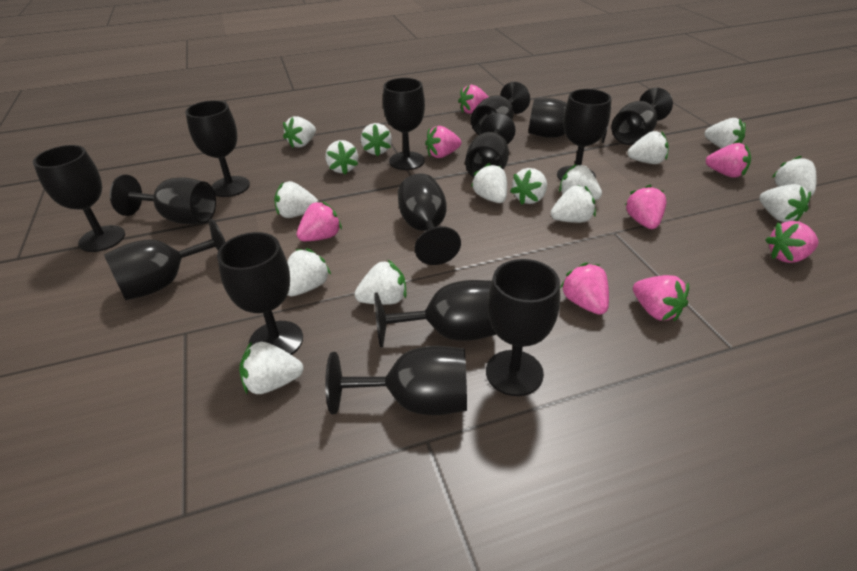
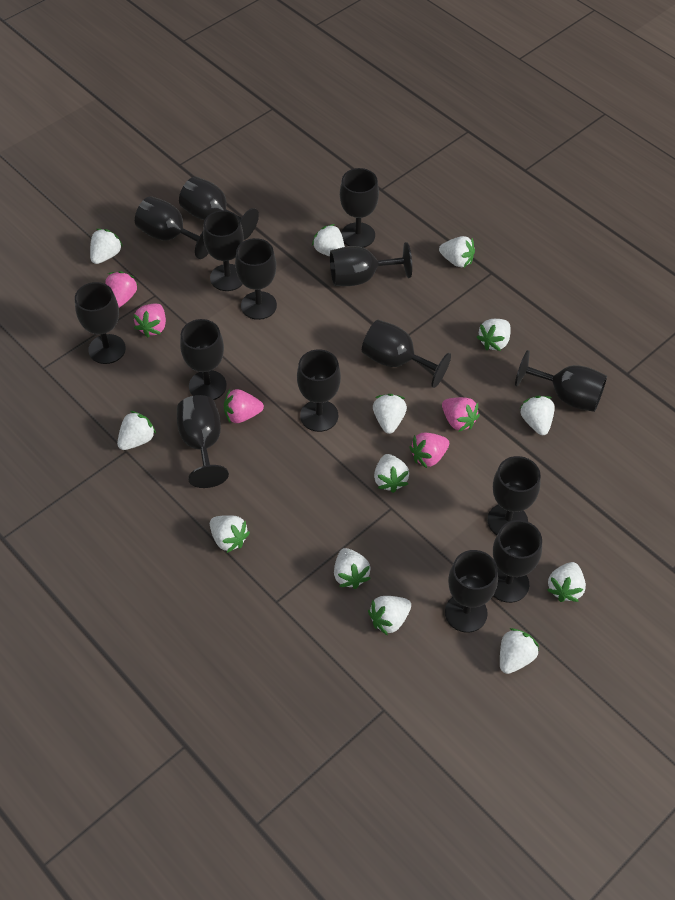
pink strawberry: 8 -> 5
white strawberry: 15 -> 13

